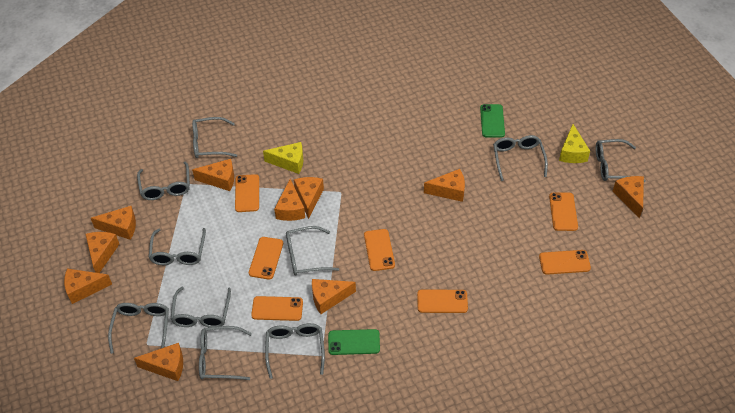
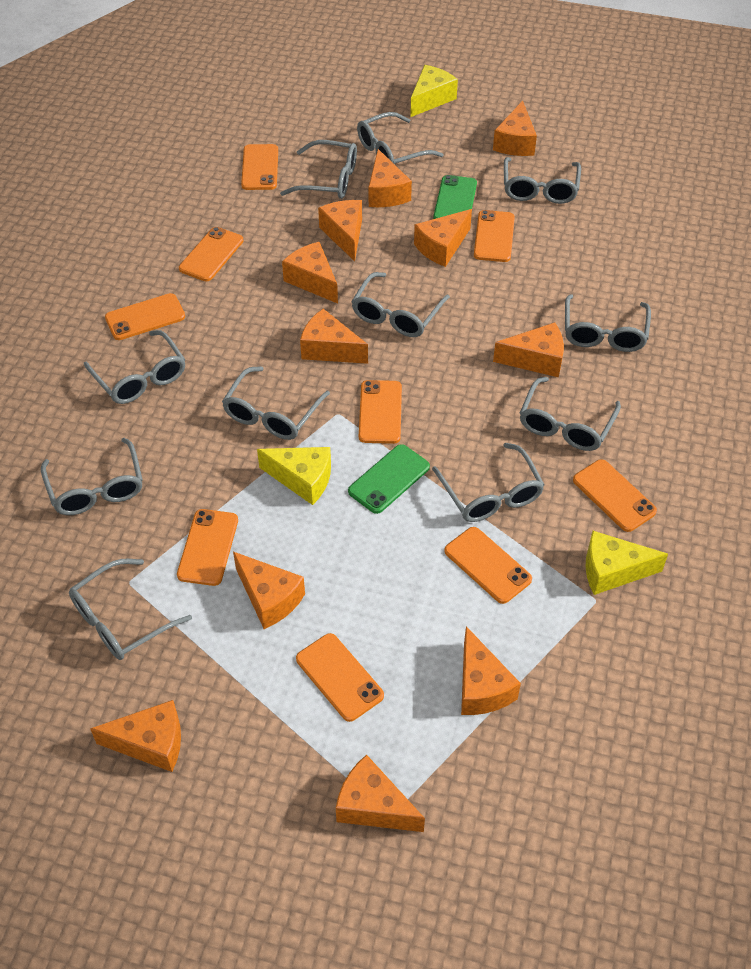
grey glasses: 10 -> 11
orange cheese: 10 -> 11
orange phone: 7 -> 9
yellow cheese: 2 -> 3

